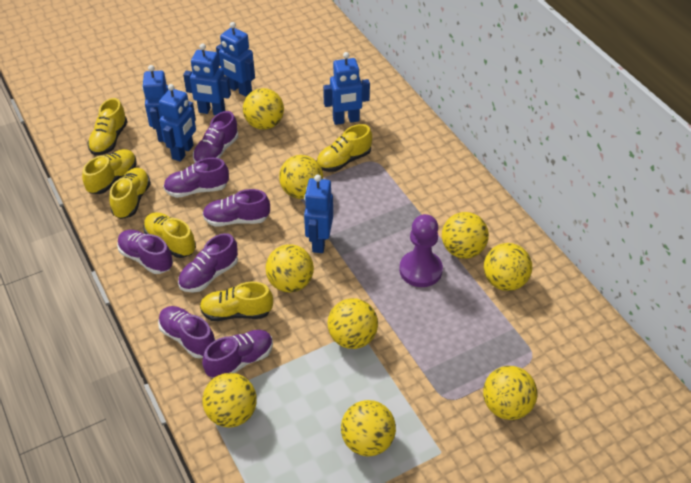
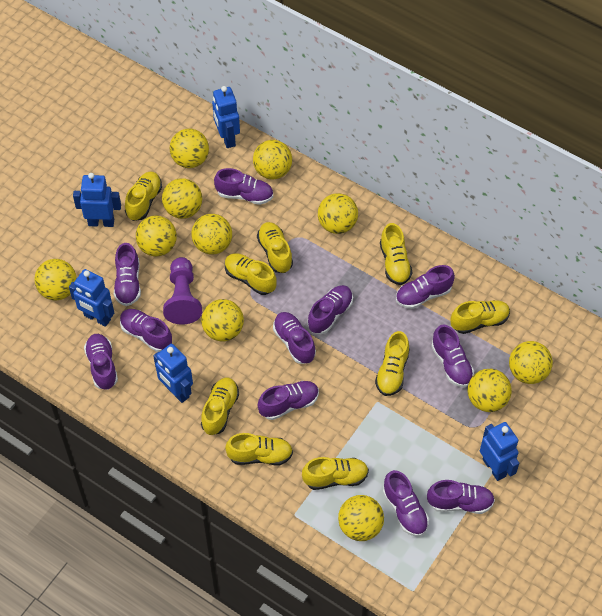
blue robot: 6 -> 5
purple shoe: 7 -> 11
yellow ball: 9 -> 11
yellow shoe: 6 -> 9

